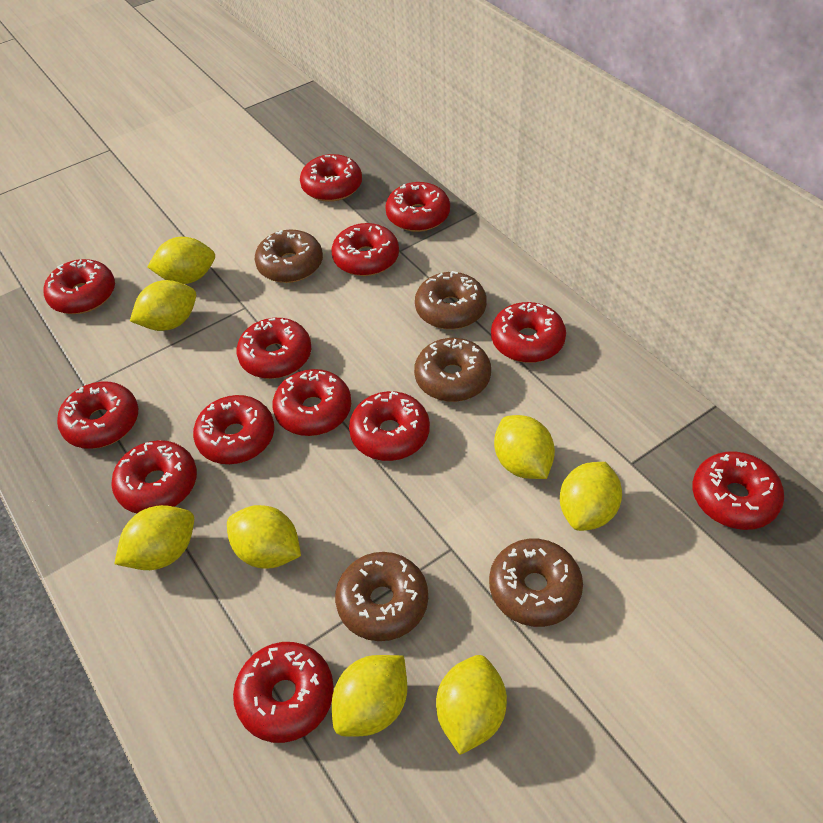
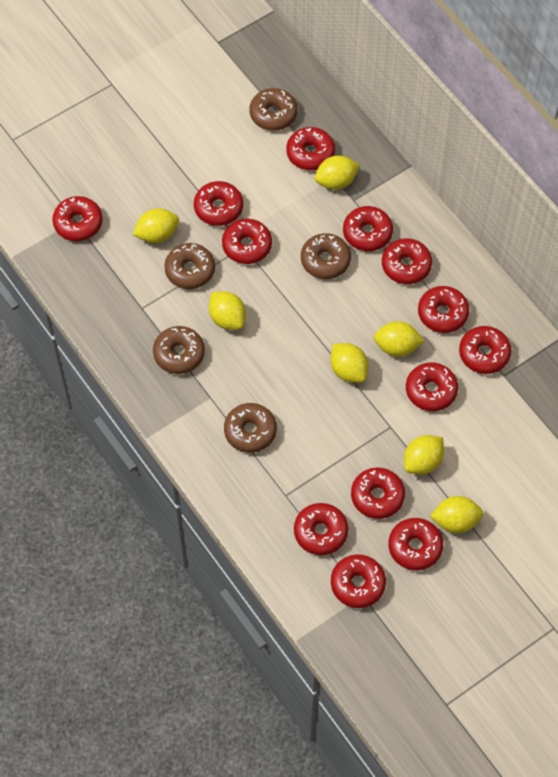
yellow lemon: 8 -> 7

